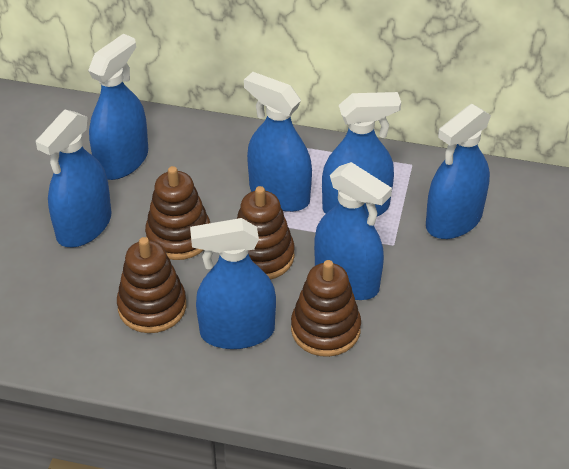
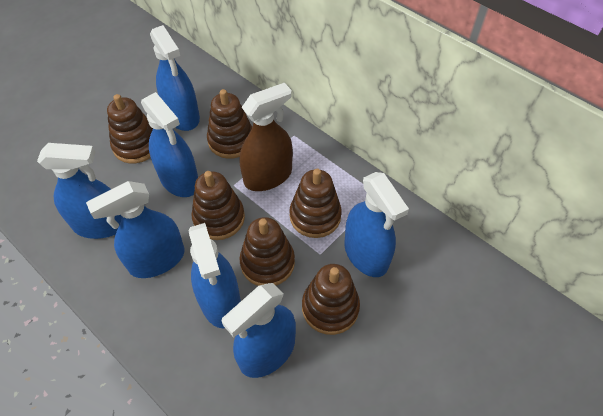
brown spray bottle: 0 -> 1
brown stacking toy: 4 -> 6

